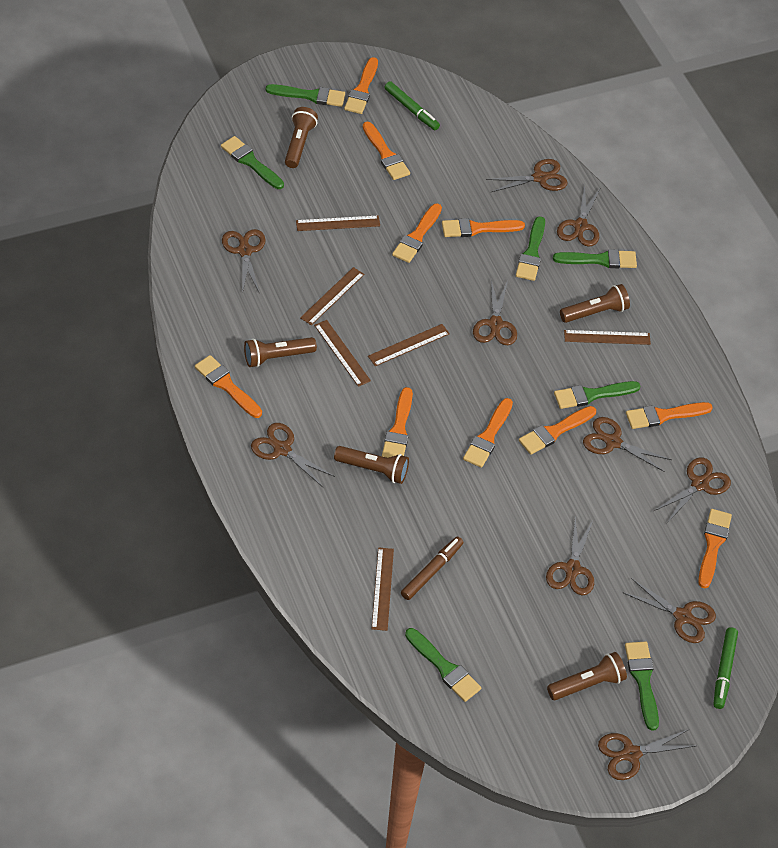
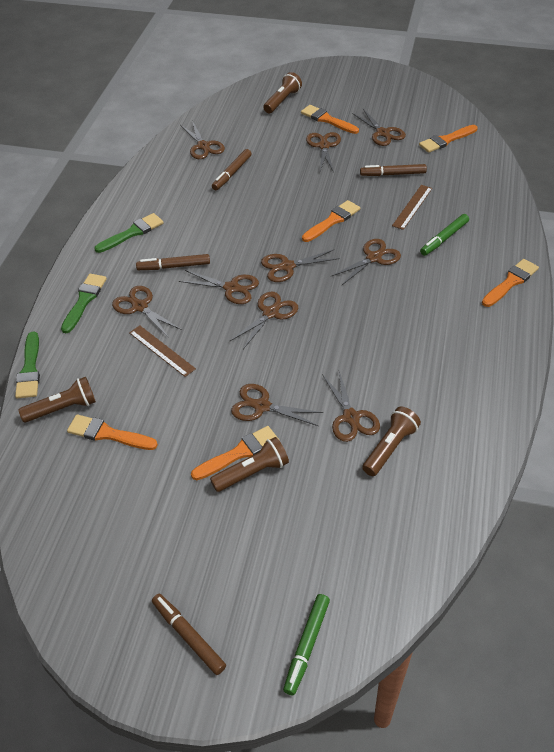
brown flashlight: 5 -> 4
brown marker: 1 -> 4
brown ruler: 6 -> 2
green brush: 7 -> 3
orange brush: 10 -> 6

